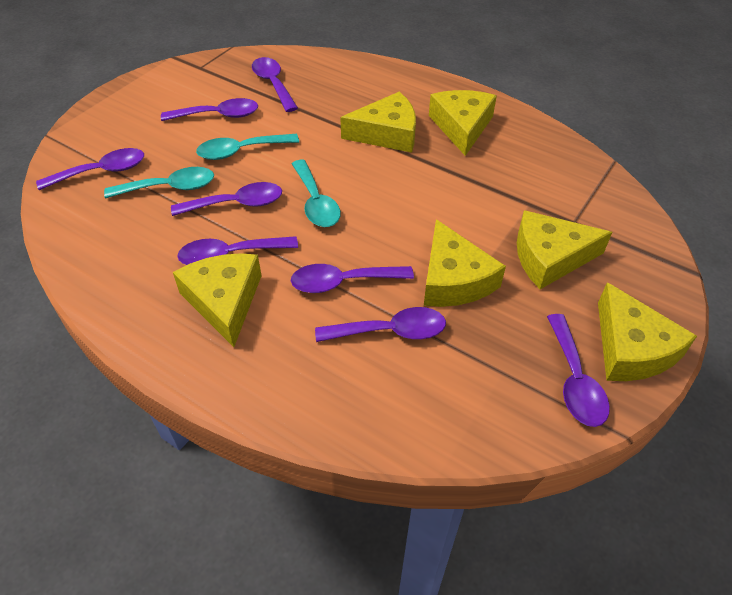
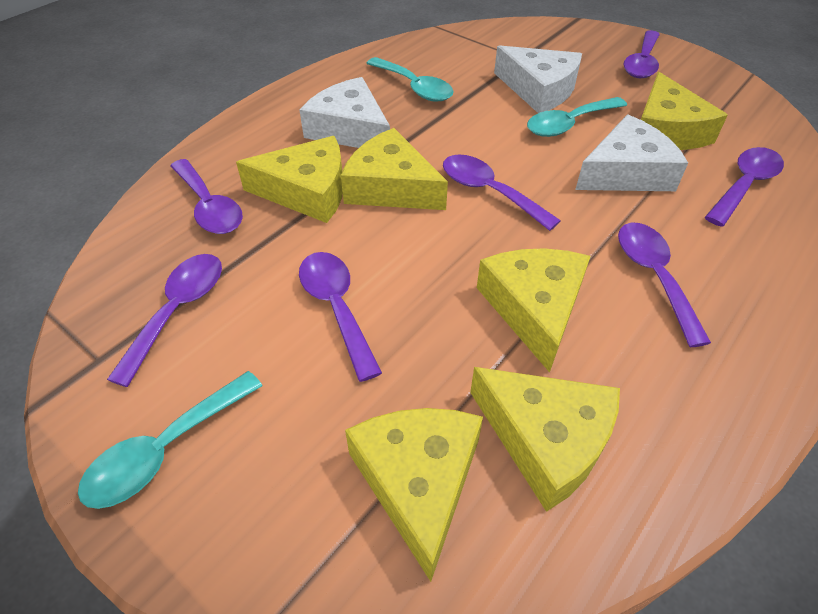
purple spoon: 8 -> 7
white cheese: 0 -> 3

